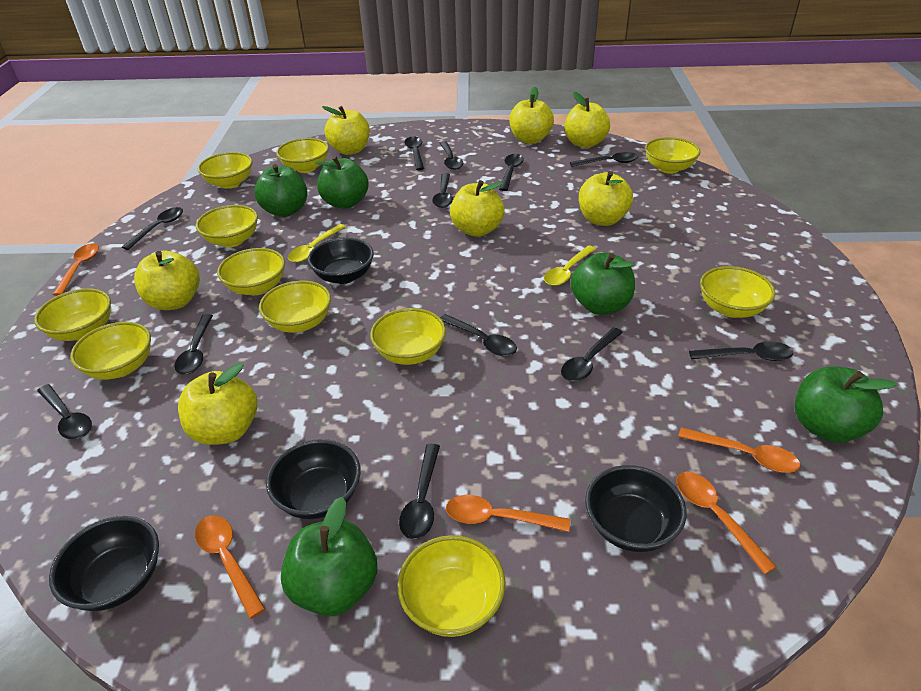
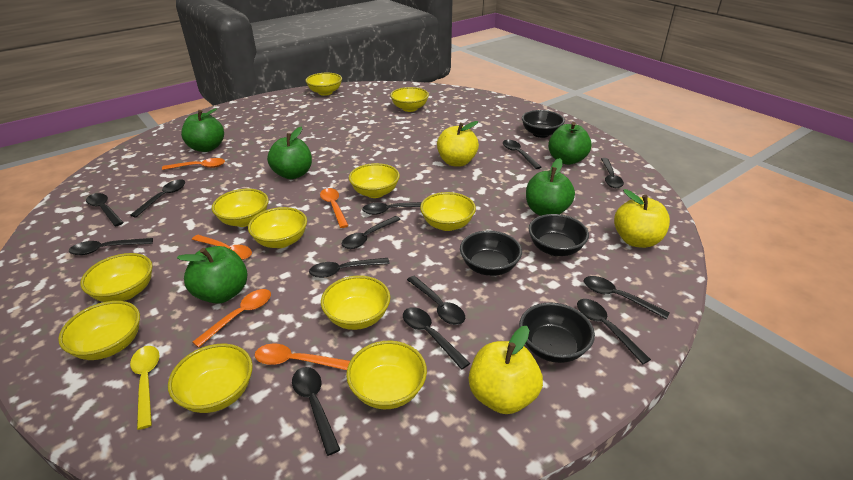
black spoon: 12 -> 13
yellow apple: 7 -> 3
yellow spoon: 2 -> 1

